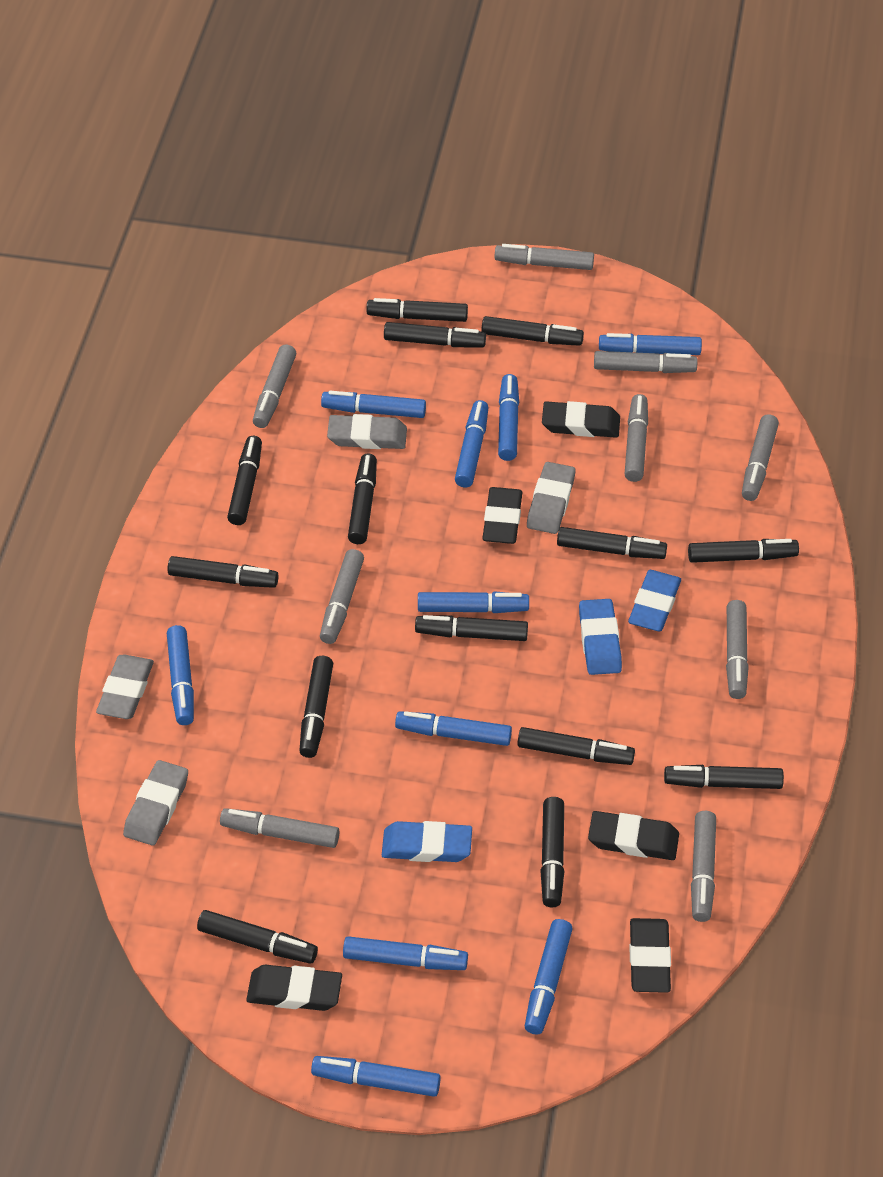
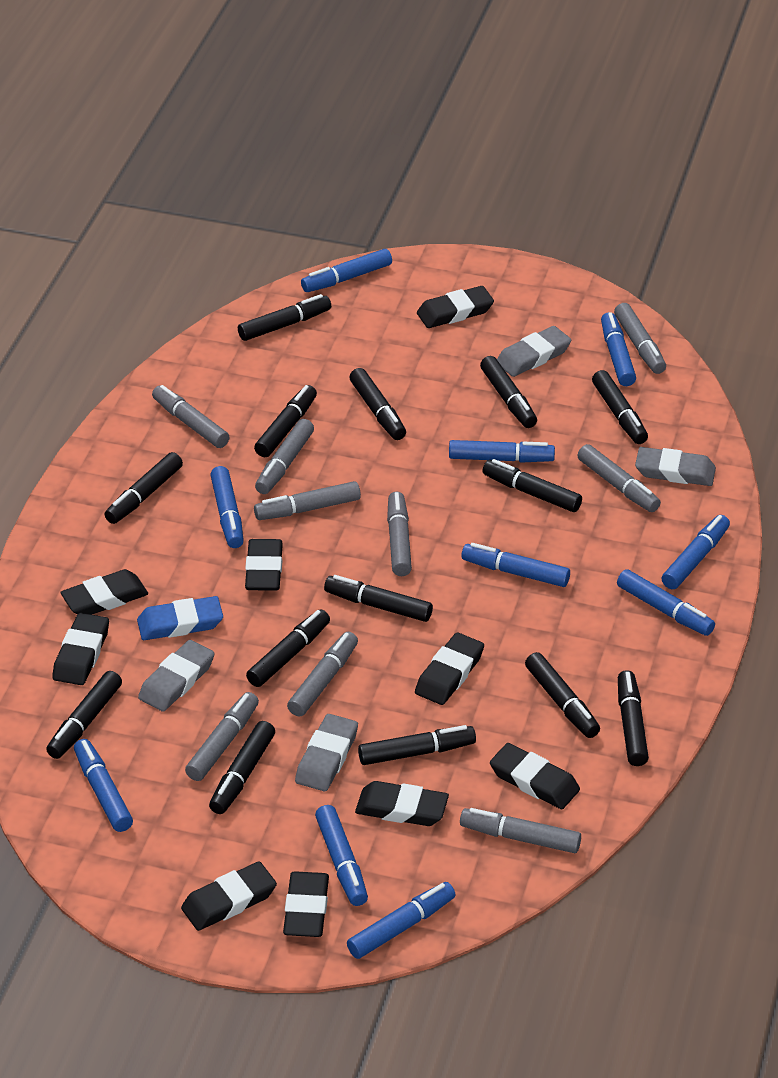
black eraser: 5 -> 9
blue eraser: 3 -> 1

